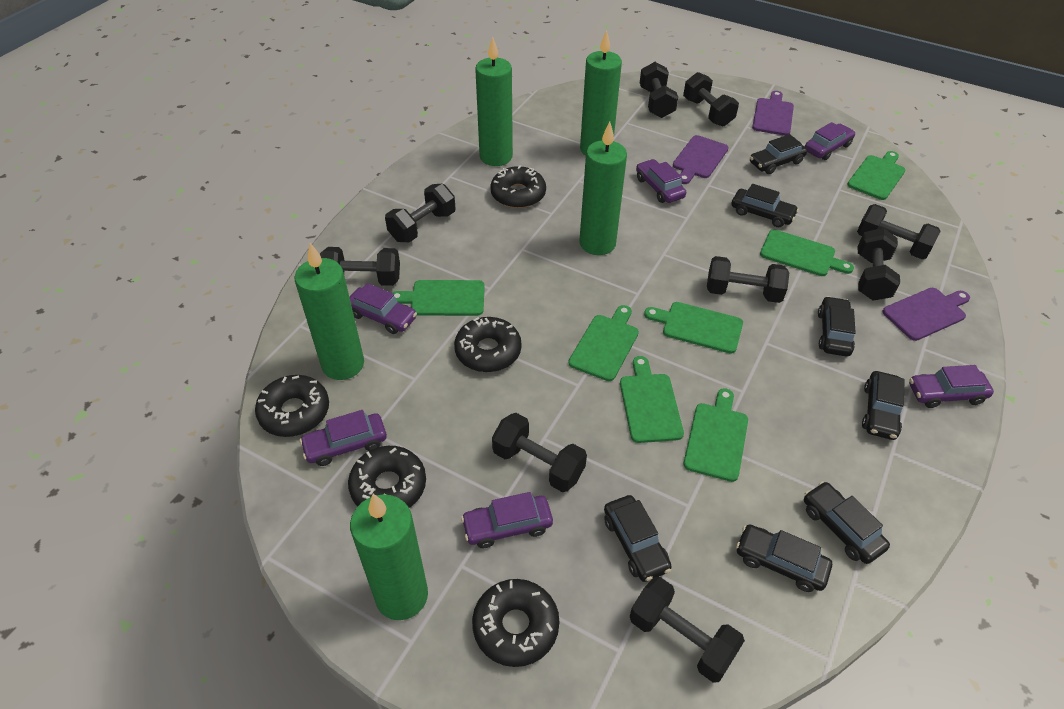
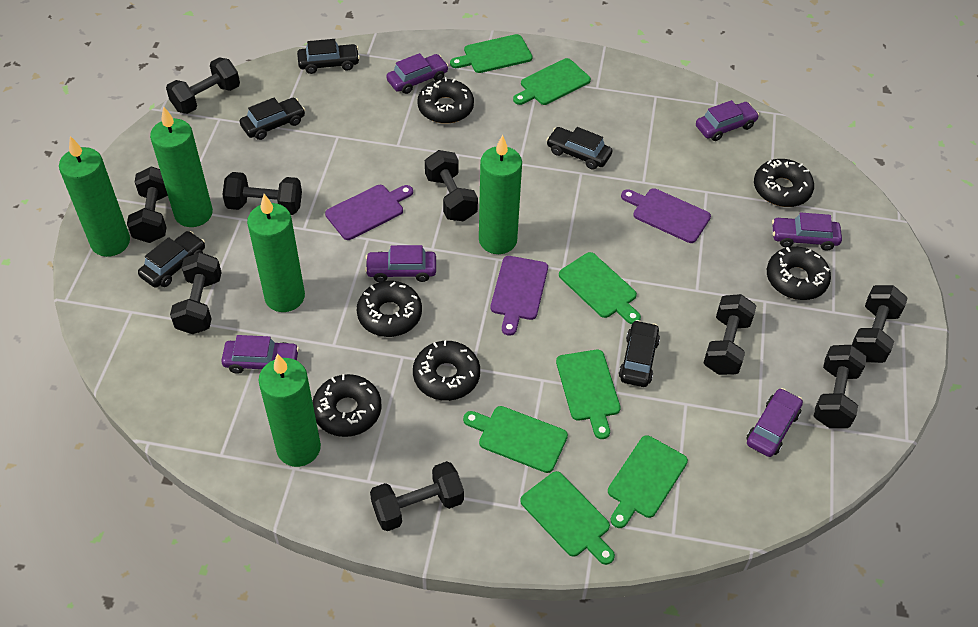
black car: 7 -> 5
black donut: 5 -> 6

